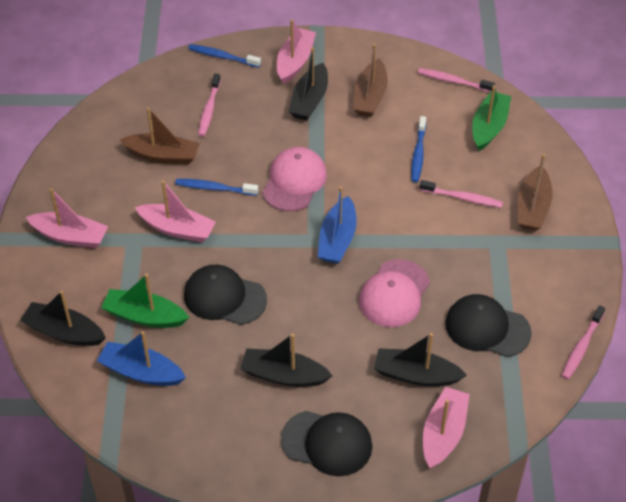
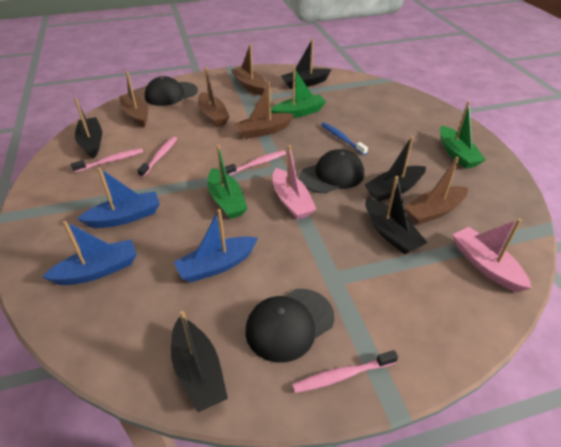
black boat: 4 -> 5
blue boat: 2 -> 3
blue toothbrush: 3 -> 1
brown boat: 3 -> 5
green boat: 2 -> 3
pink boat: 4 -> 2
pink cap: 2 -> 0

